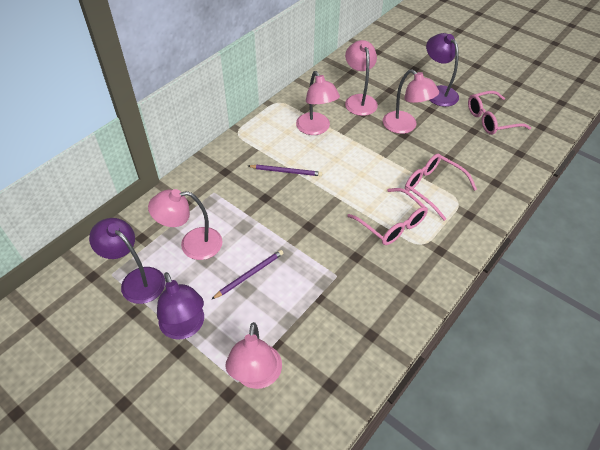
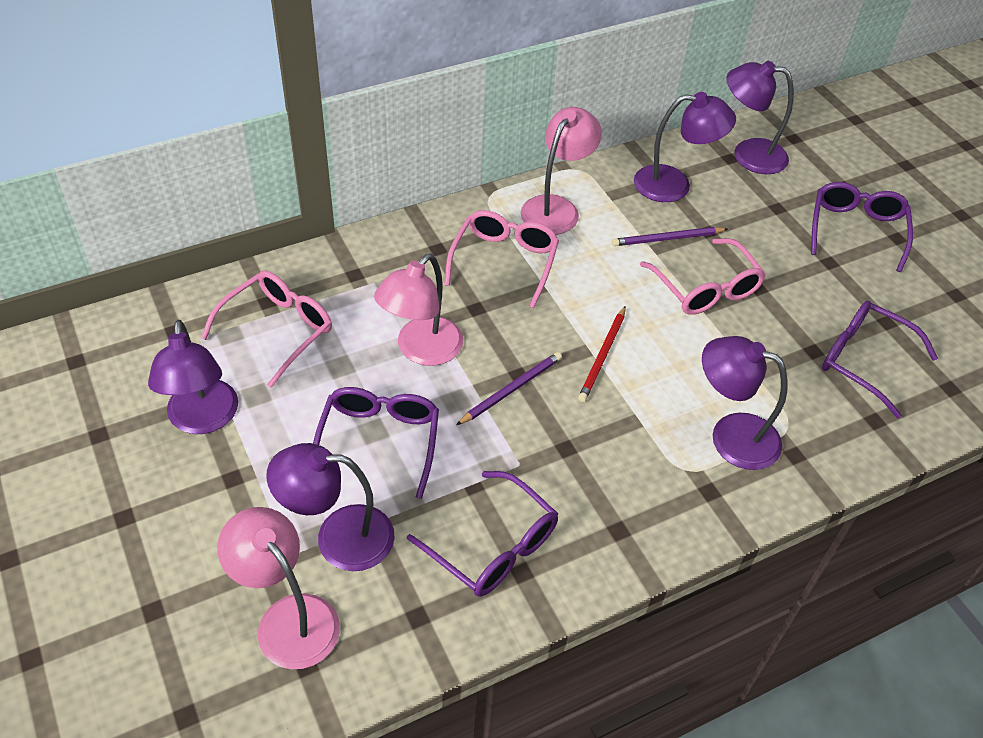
pink lamp: 5 -> 3
purple glasses: 0 -> 4
purple lamp: 3 -> 5
red pencil: 0 -> 1

